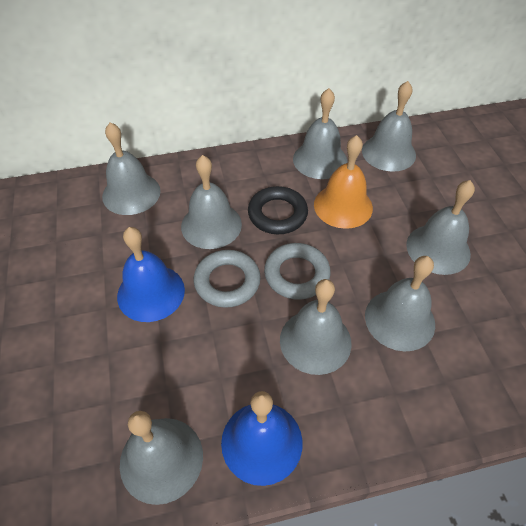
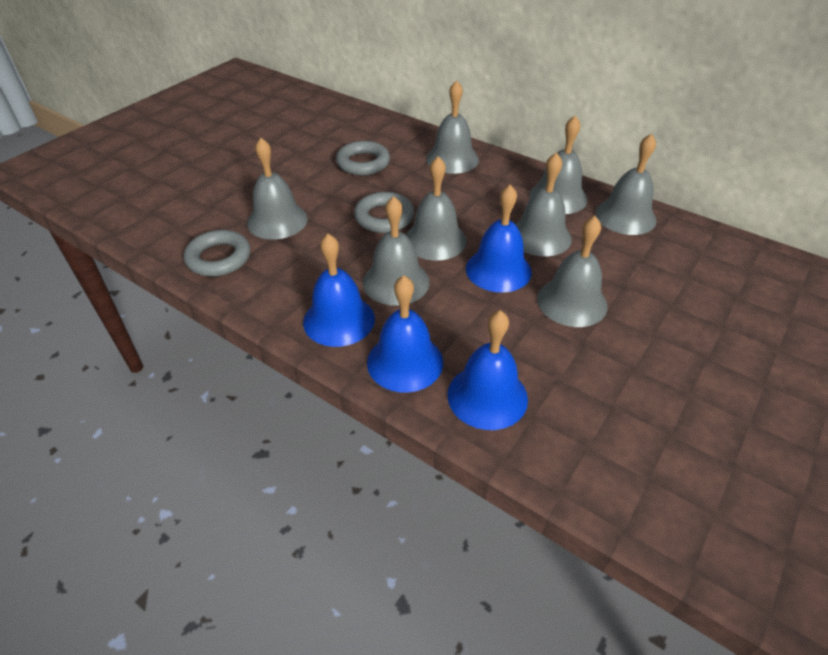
black ring: 1 -> 0
blue bell: 2 -> 4
grey ring: 2 -> 3
orange bell: 1 -> 0

